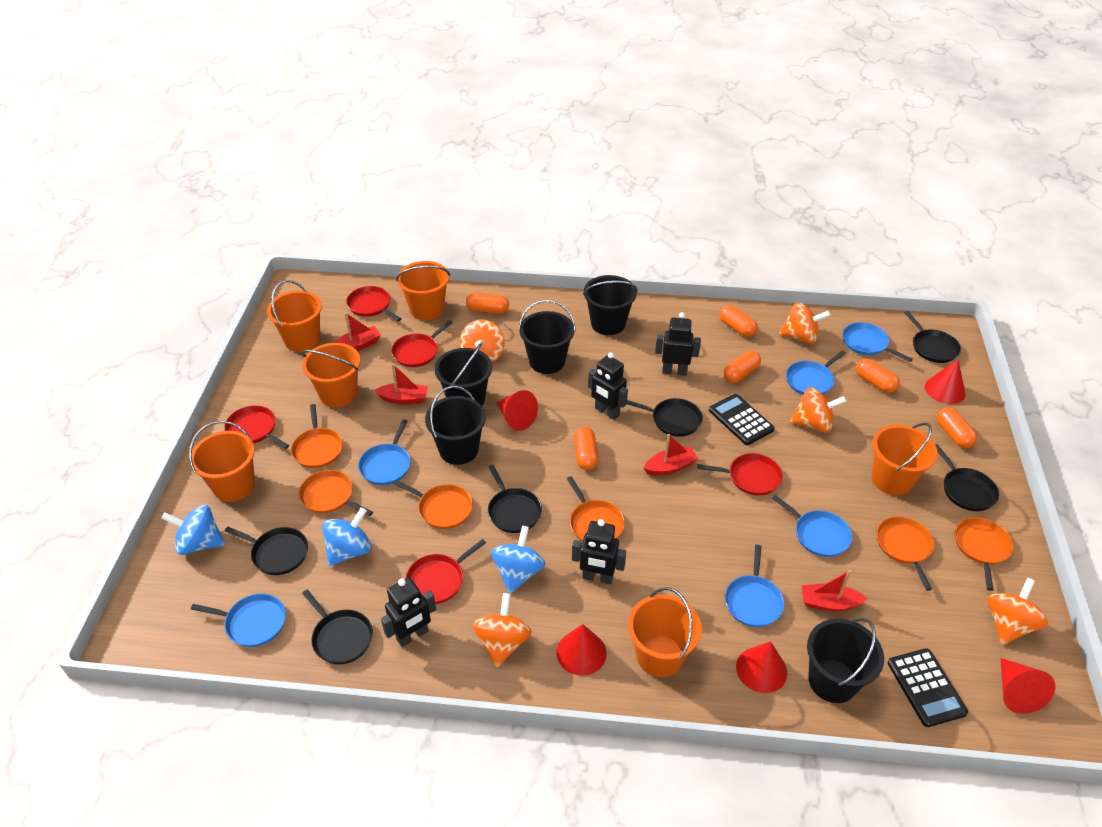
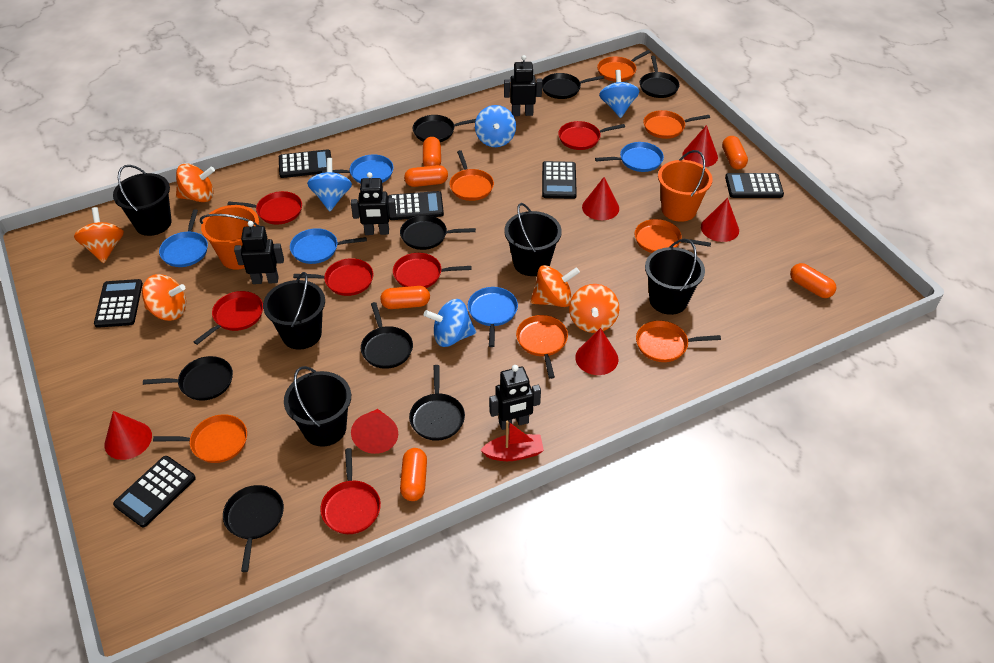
black calculator: 2 -> 6
black pan: 6 -> 8
blue pan: 6 -> 5
blue spinning top: 3 -> 4
orange bucket: 6 -> 2
orange pan: 6 -> 7
red boat: 4 -> 1
red cone: 5 -> 6
red pan: 5 -> 6

